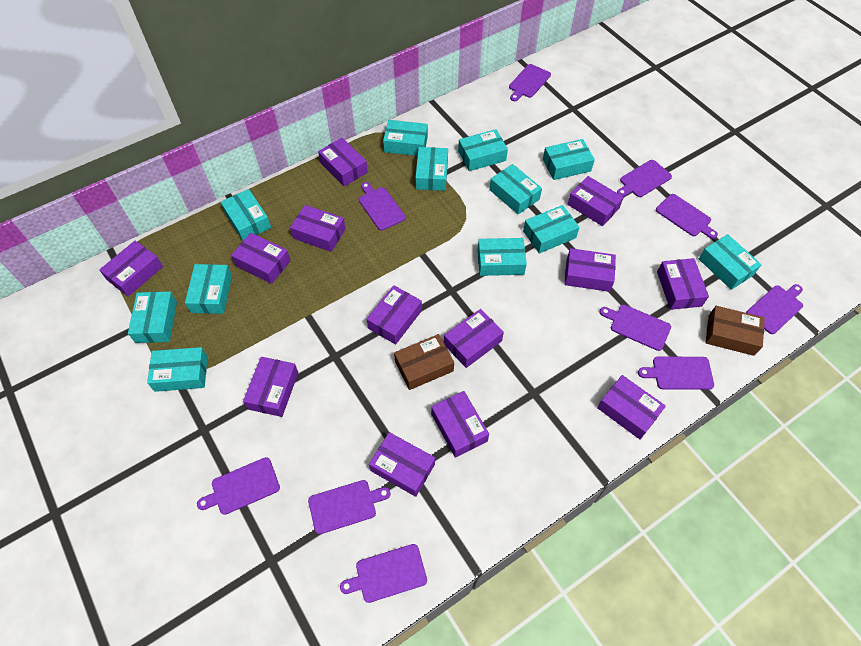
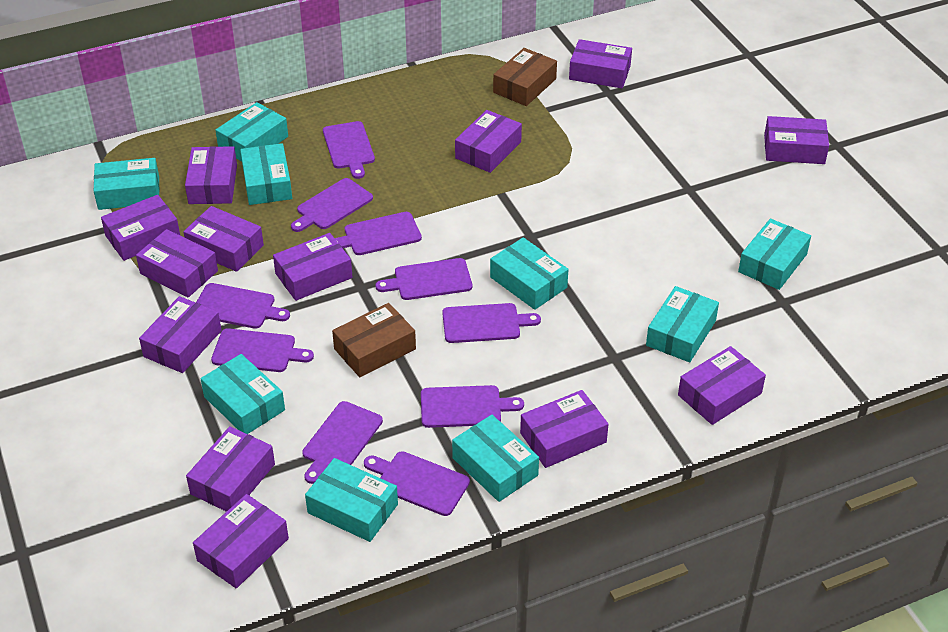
turquoise box: 12 -> 9

